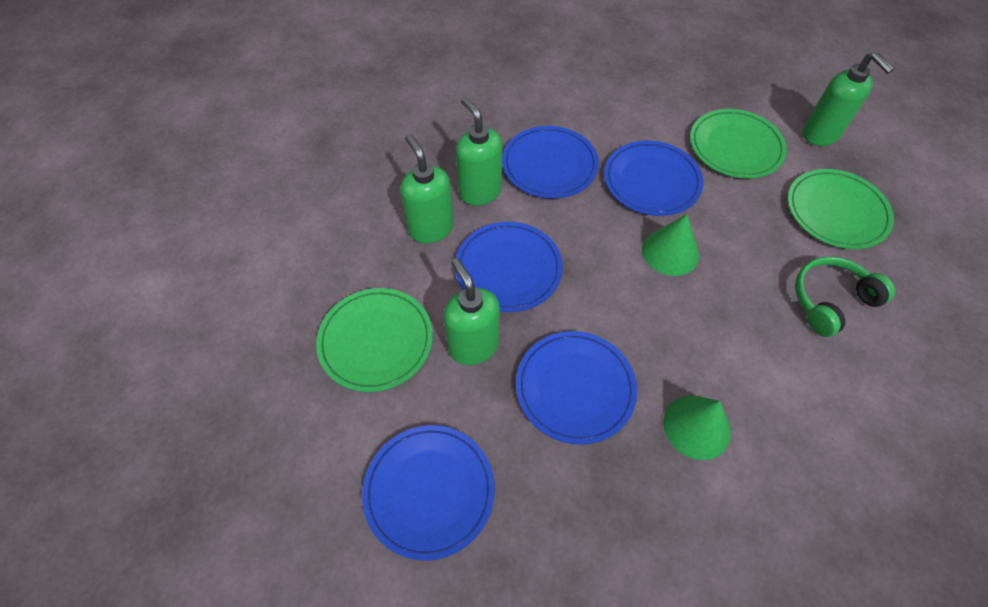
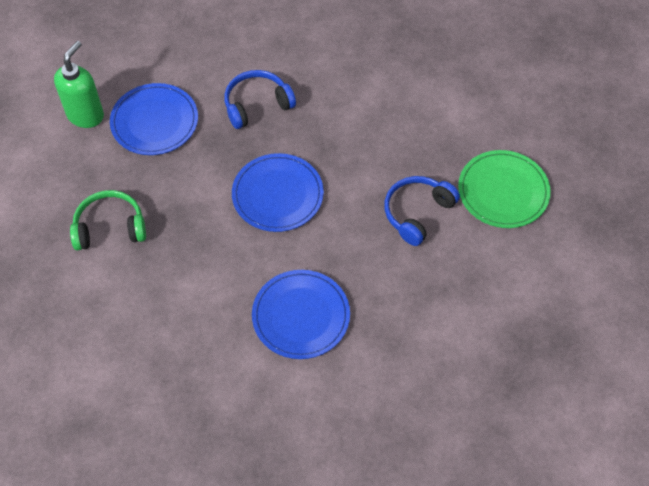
blue headphones: 0 -> 2
blue plate: 5 -> 3
green cone: 2 -> 0
green plate: 3 -> 1
green soap dispenser: 4 -> 1

